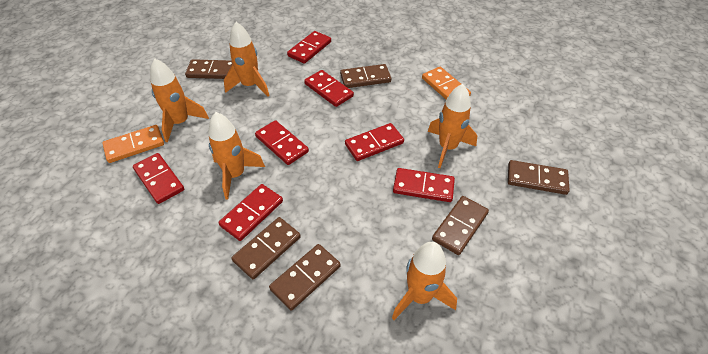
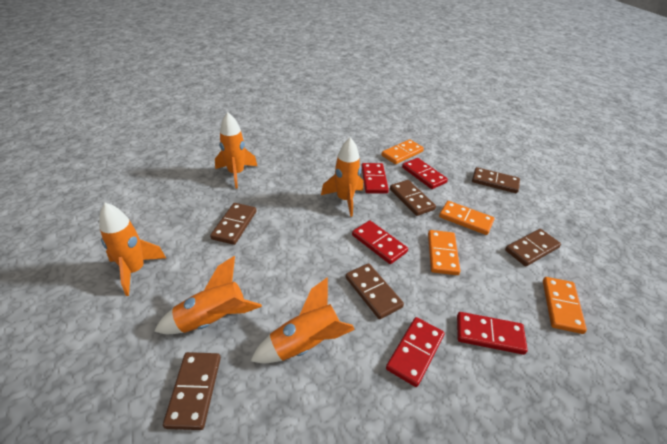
orange domino: 2 -> 4
red domino: 7 -> 5

